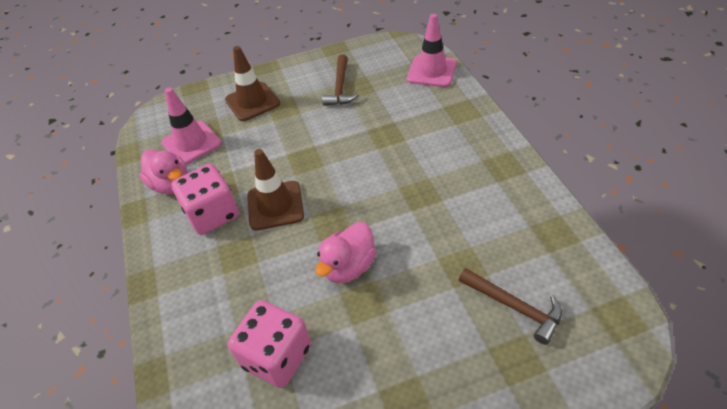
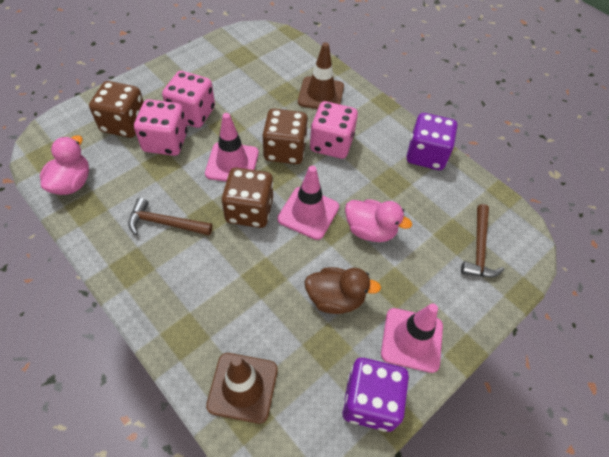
brown dice: 0 -> 3
brown duck: 0 -> 1
pink dice: 2 -> 3
pink traffic cone: 2 -> 3
purple dice: 0 -> 2

